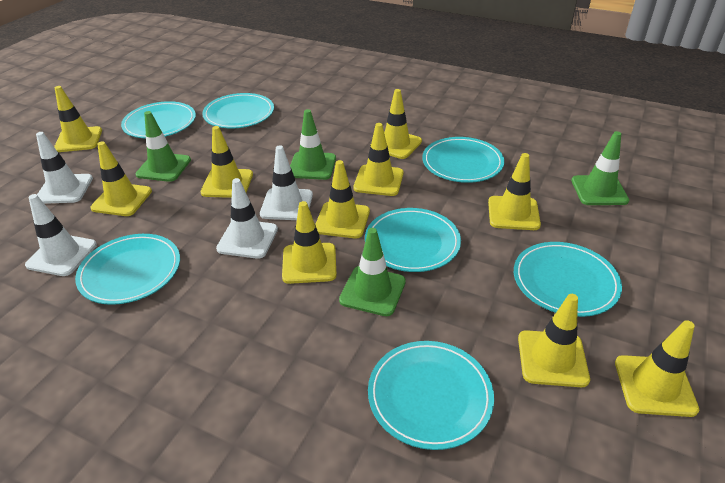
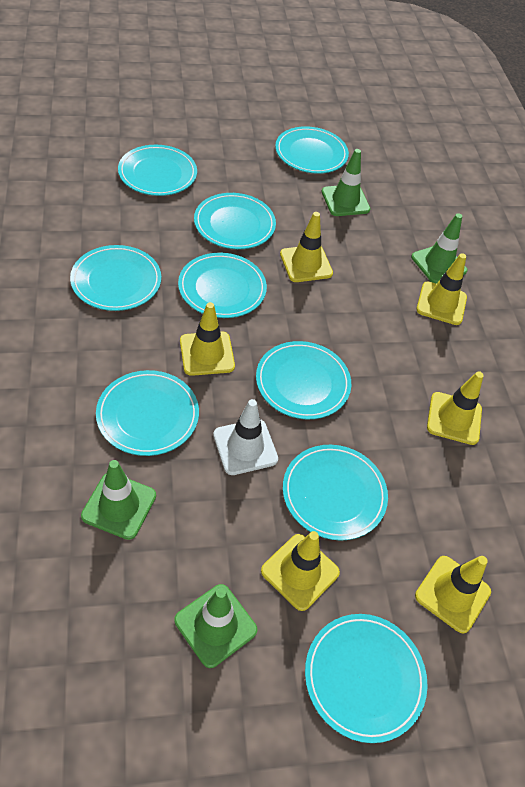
turquoise plate: 7 -> 9
white traffic cone: 4 -> 1
yellow traffic cone: 10 -> 6

